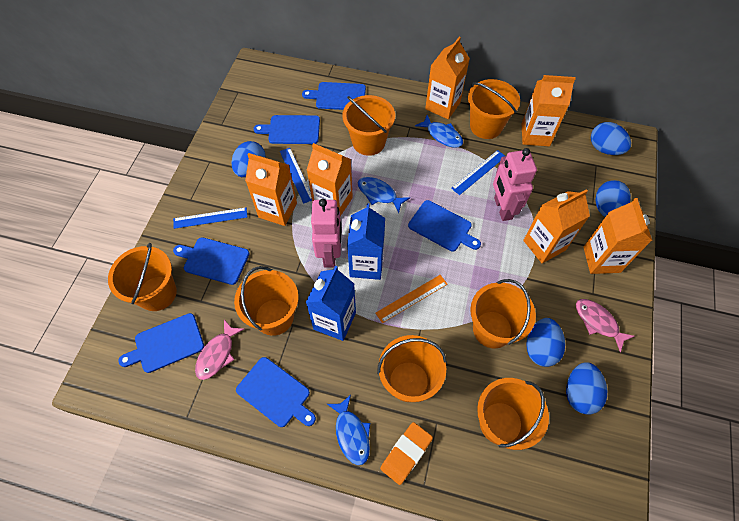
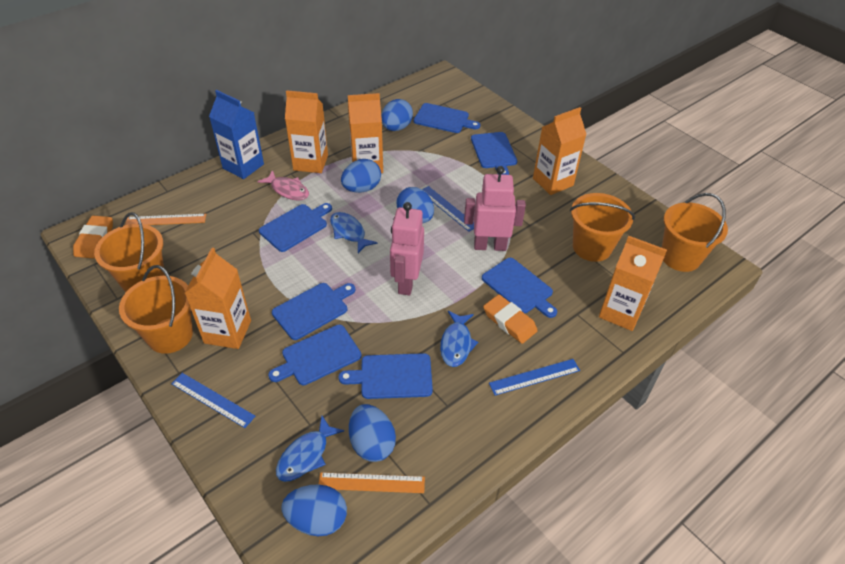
blue carton: 2 -> 1
blue cutting board: 6 -> 7
orange bucket: 7 -> 4
orange carton: 6 -> 5
orange eraser: 1 -> 2
orange ruler: 1 -> 2
pink fish: 2 -> 1

